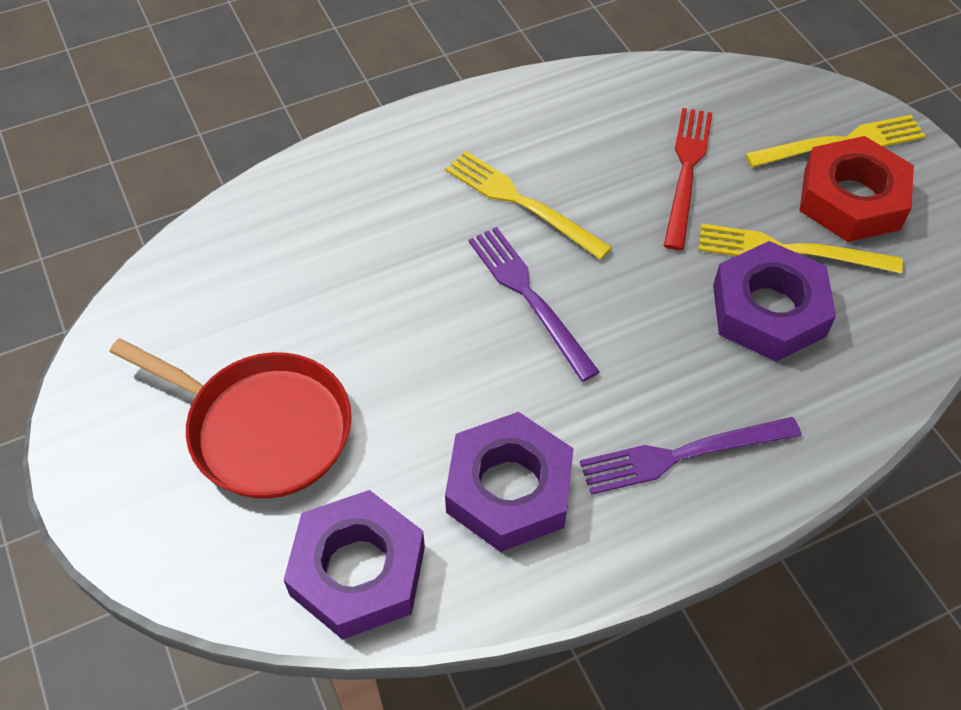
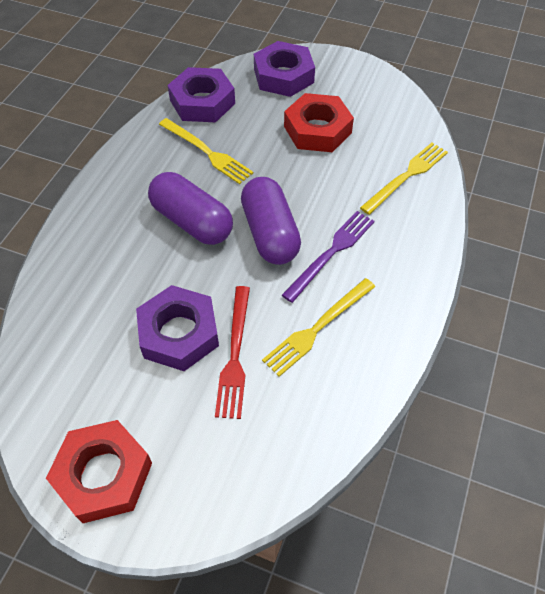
purple capsule: 0 -> 2
purple fork: 2 -> 1
red nut: 1 -> 2
red pan: 1 -> 0

